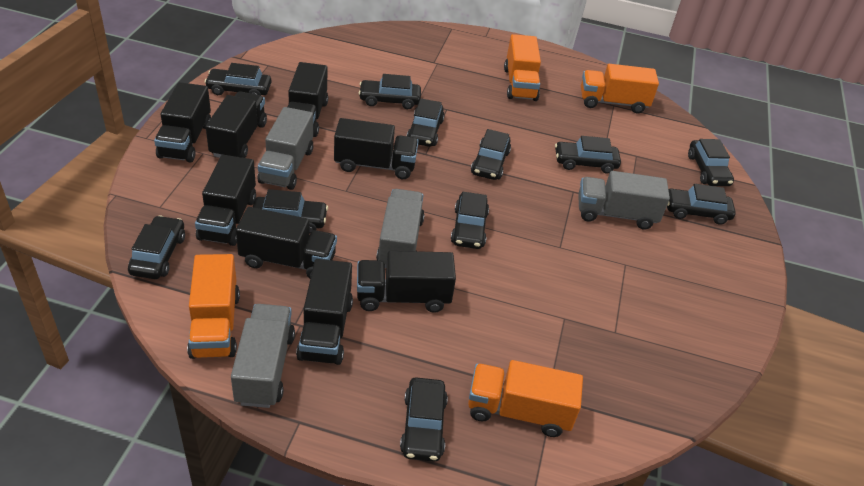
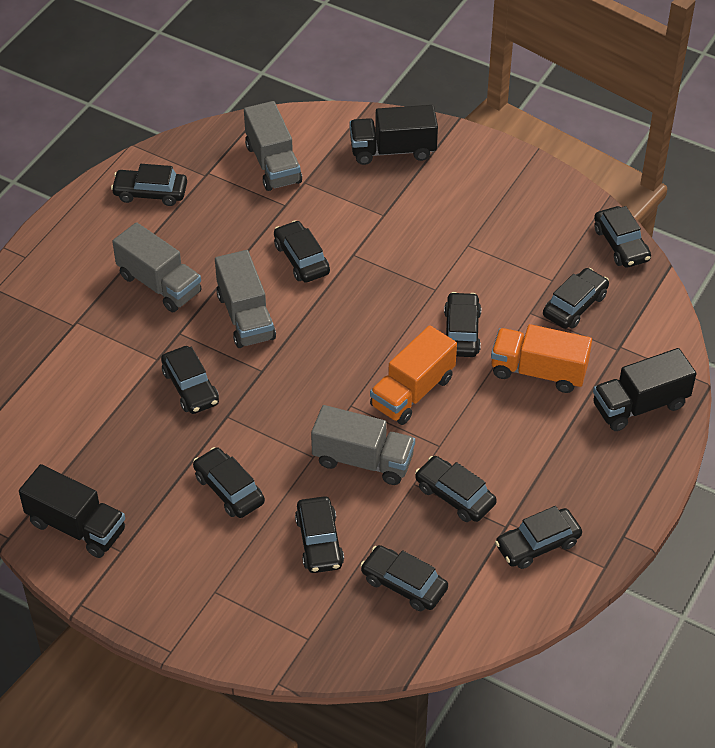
black truck: 8 -> 3
orange truck: 4 -> 2

